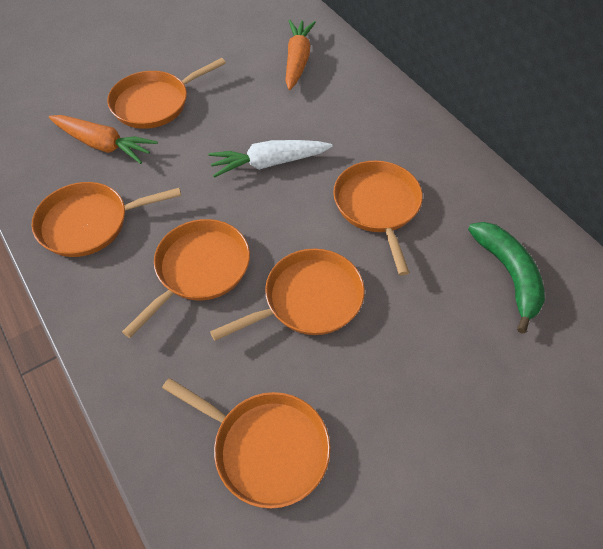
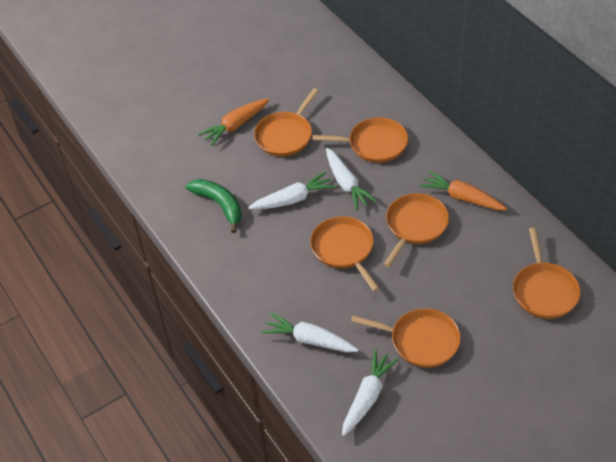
white carrot: 1 -> 4

